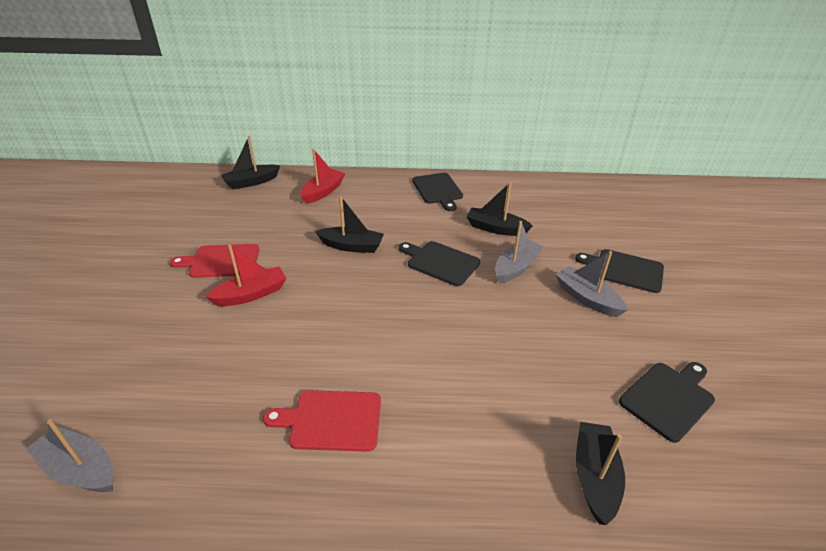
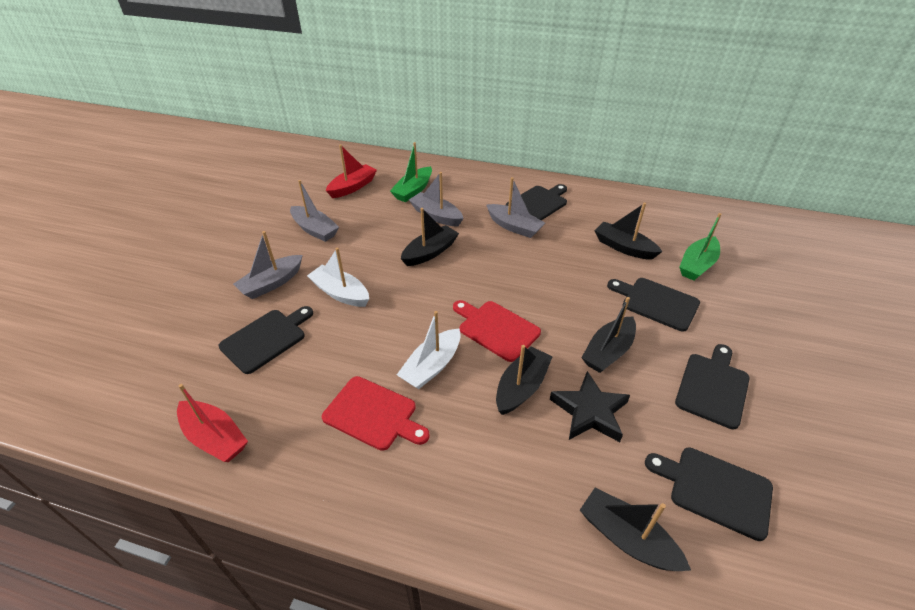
black boat: 4 -> 5
black cutting board: 4 -> 5
black star: 0 -> 1
green boat: 0 -> 2
grey boat: 3 -> 4
white boat: 0 -> 2

